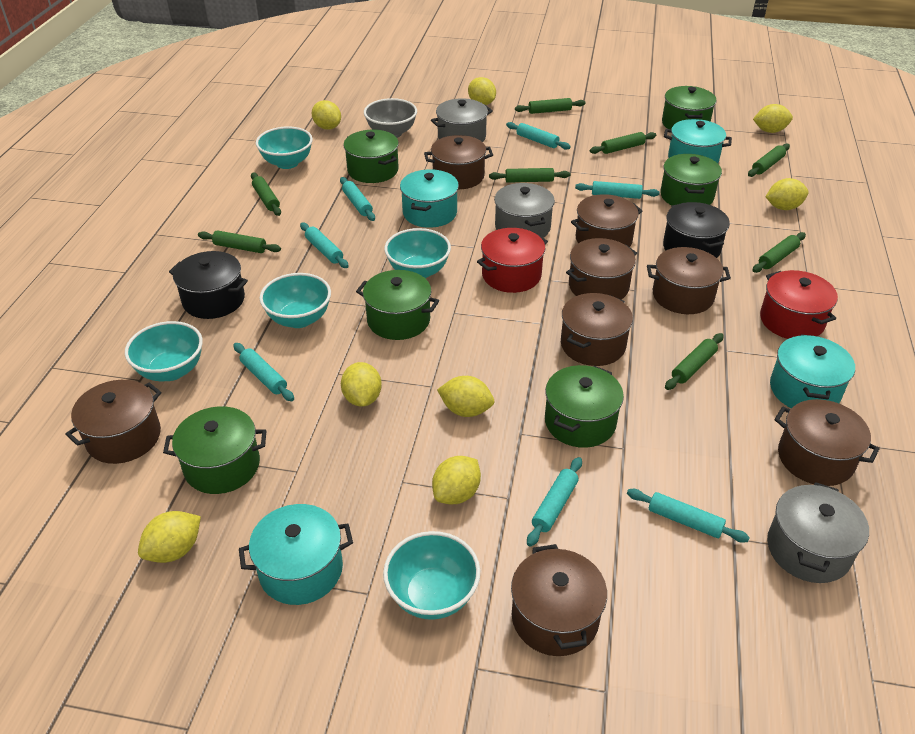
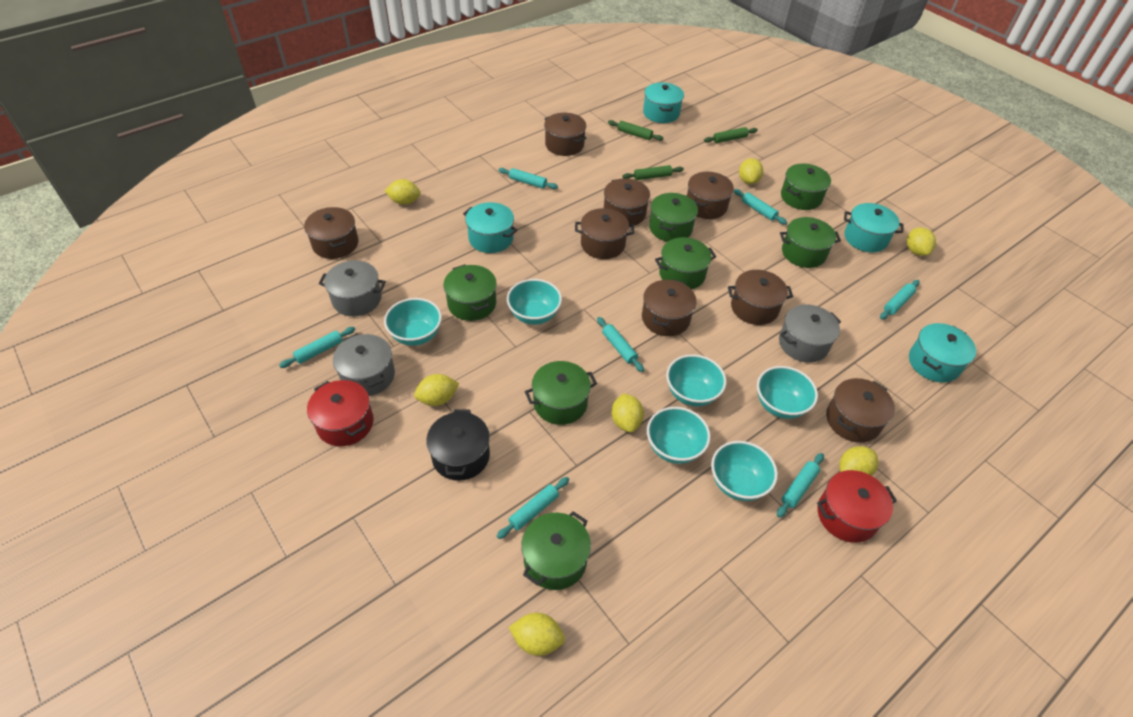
black pot: 2 -> 1
green pot: 6 -> 7
green rolling pin: 8 -> 3
grey bowl: 1 -> 0
turquoise bowl: 5 -> 6
yellow lemon: 8 -> 7

